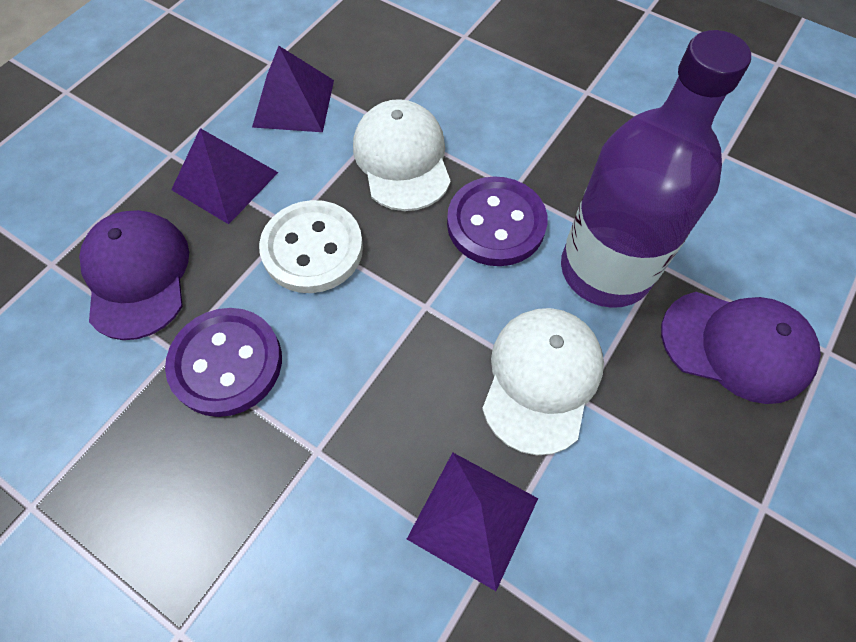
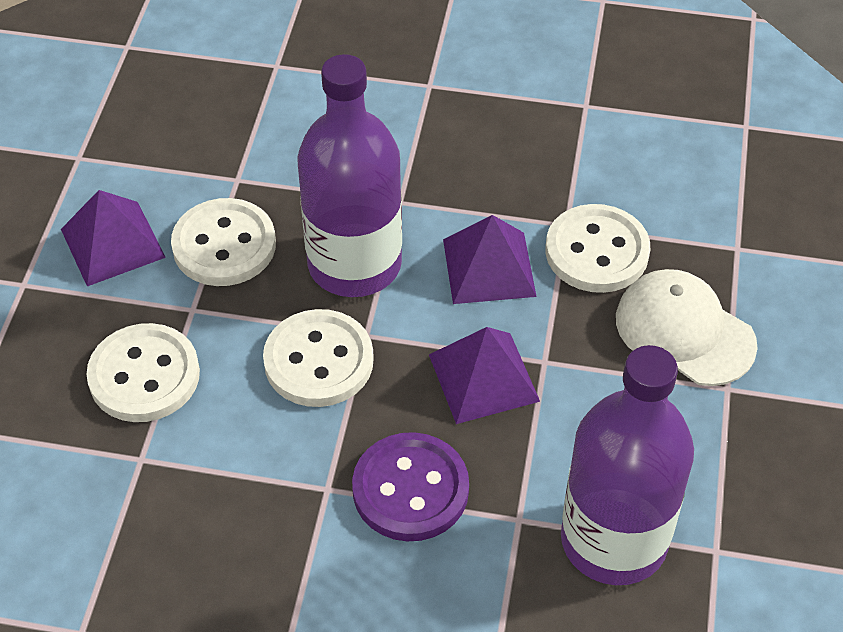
purple bottle: 1 -> 2
purple button: 2 -> 1
purple cap: 2 -> 0
white button: 1 -> 4
white cap: 2 -> 1

